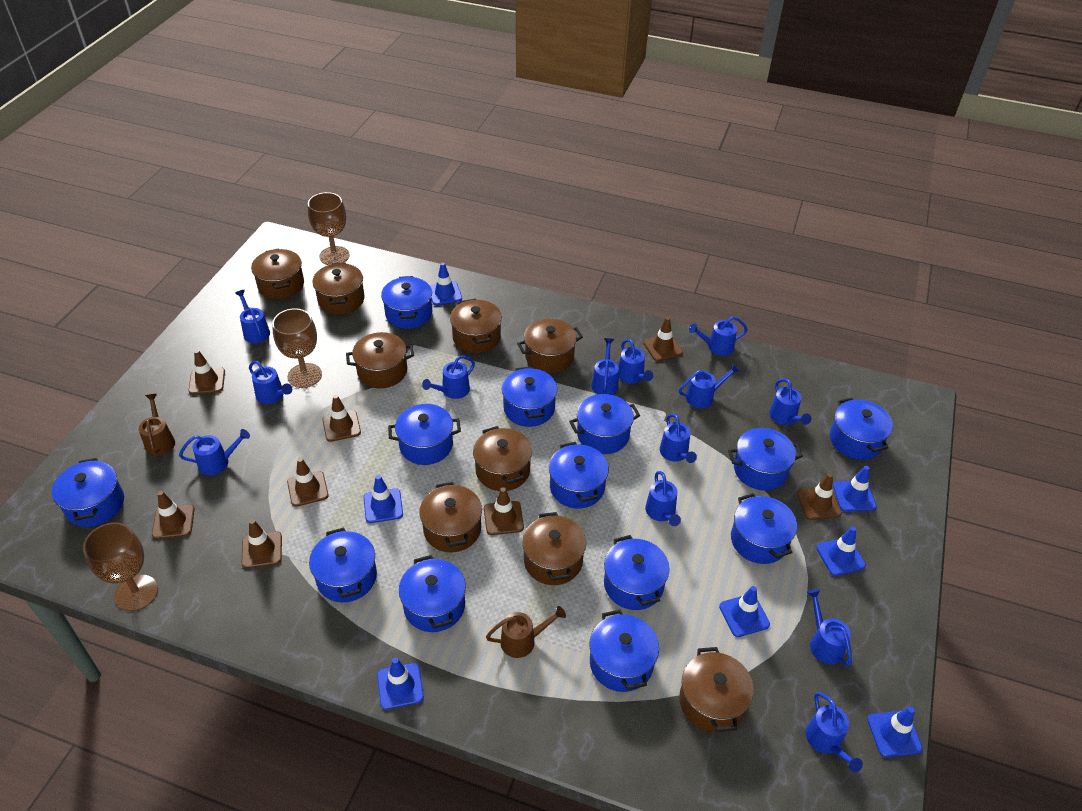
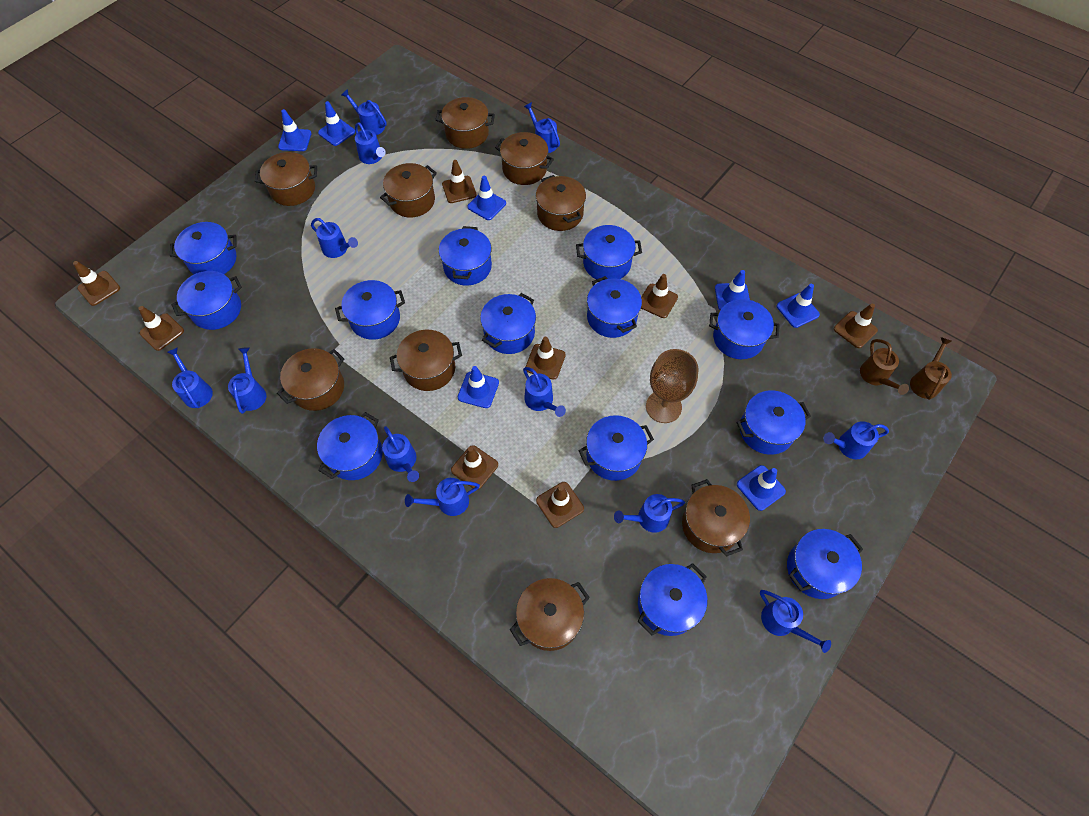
blue watering can: 13 -> 12
brown goblet: 3 -> 1

